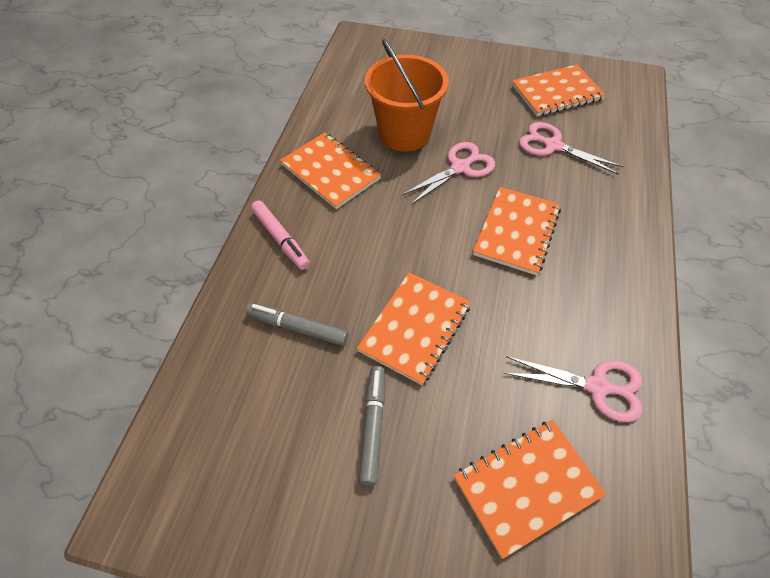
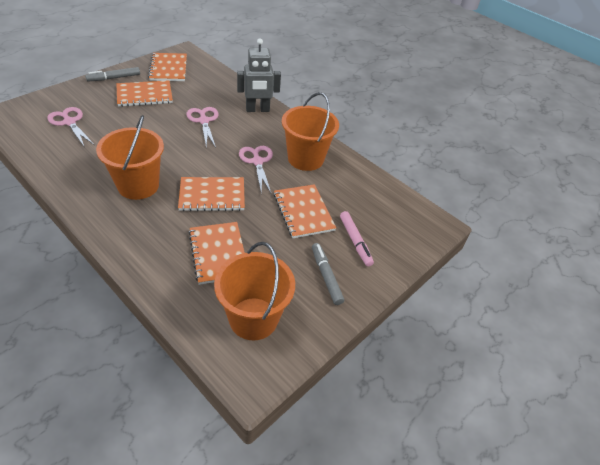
grey robot: 0 -> 1
orange bucket: 1 -> 3

